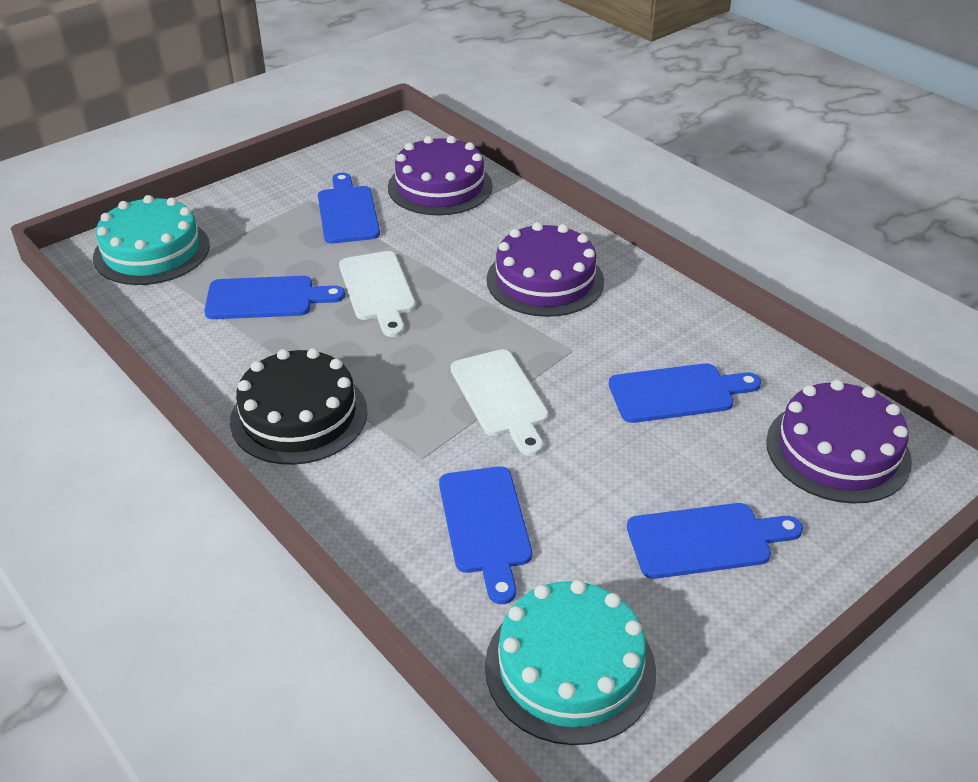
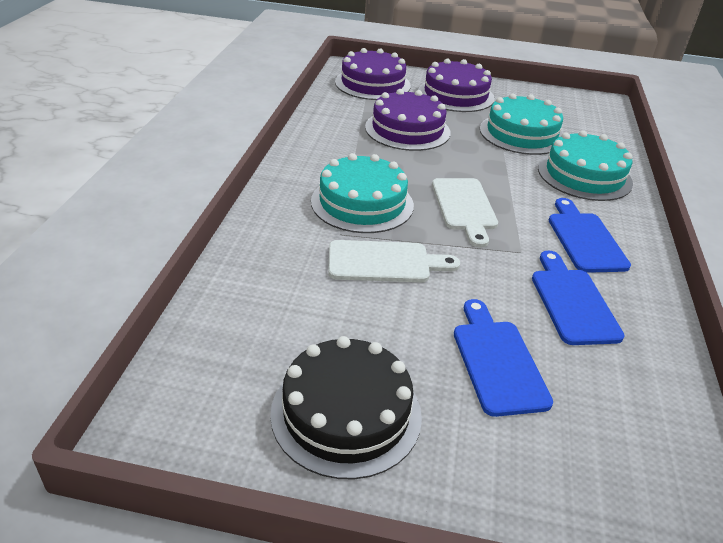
blue cutting board: 5 -> 3
turquoise cake: 2 -> 3

